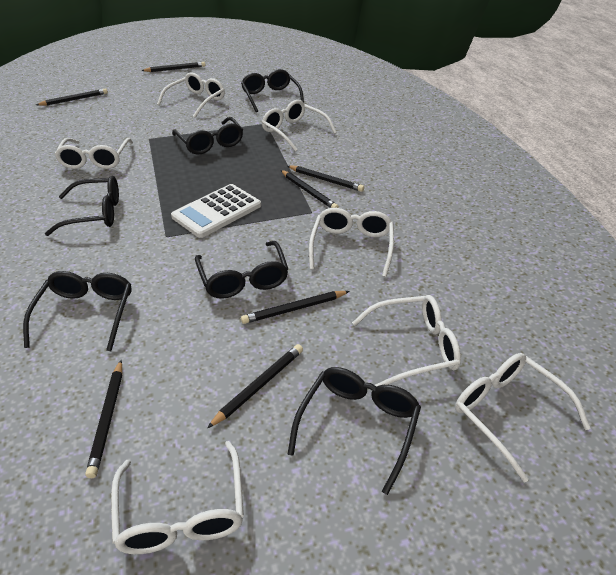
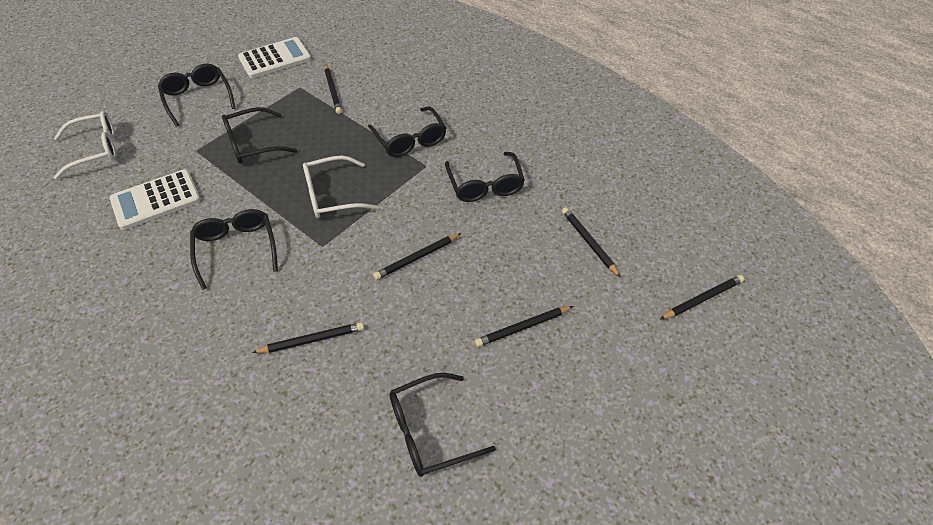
black pencil: 7 -> 6
white calculator: 1 -> 2
white glasses: 7 -> 2

